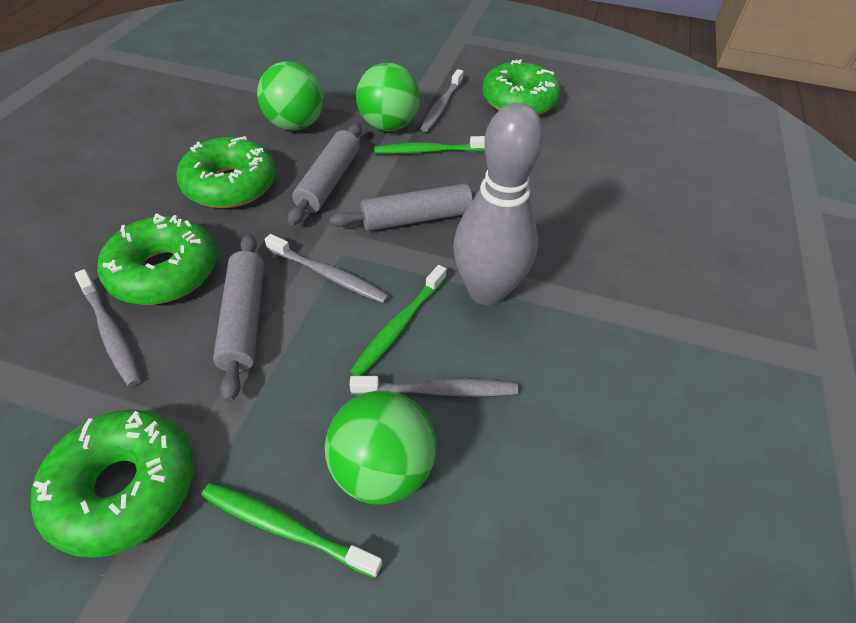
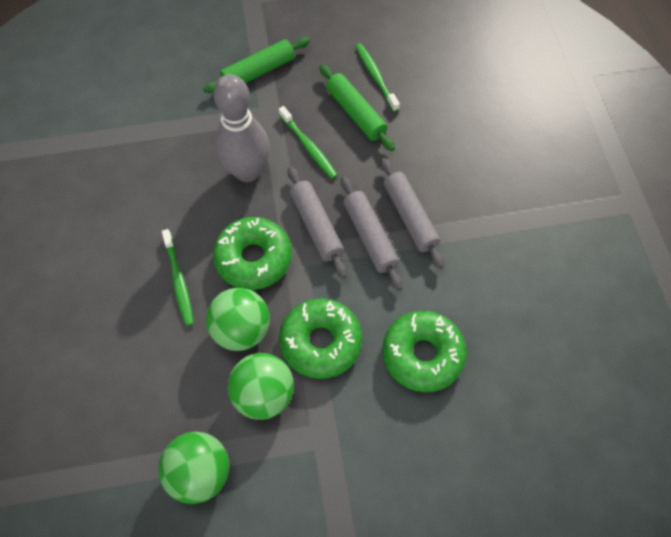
green donut: 4 -> 3
green rolling pin: 0 -> 2
grey toothbrush: 4 -> 0

